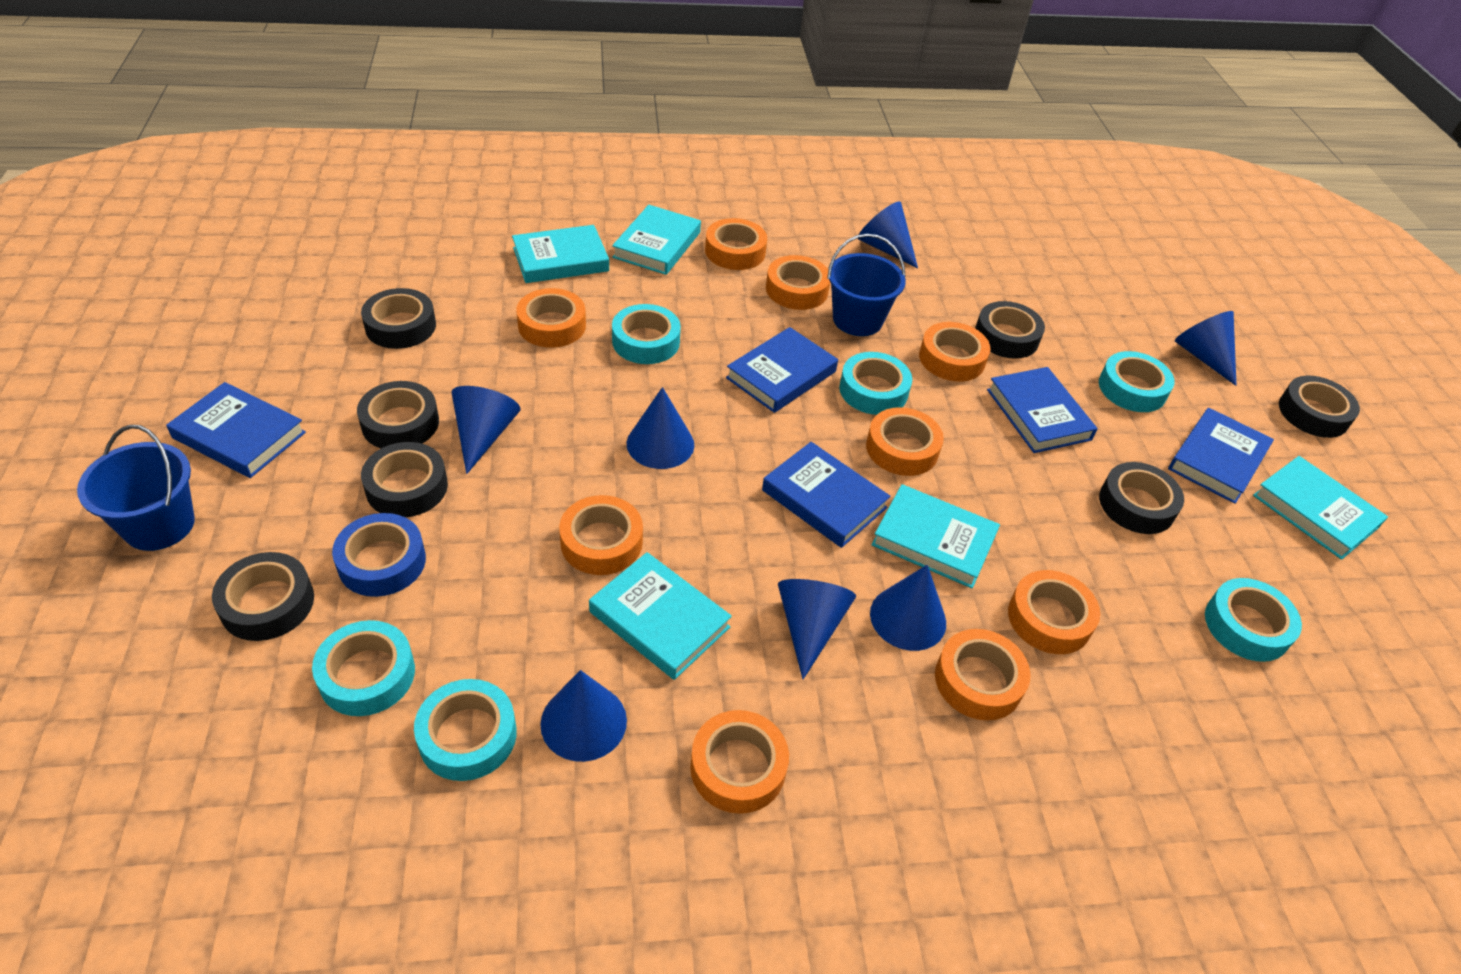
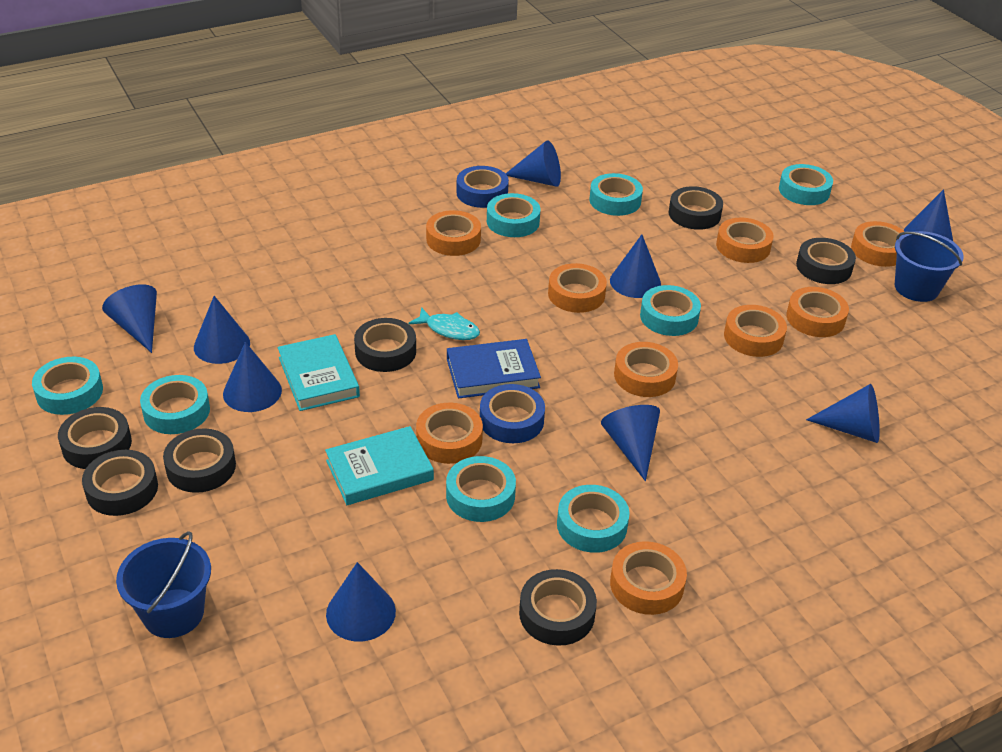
blue book: 5 -> 1
blue cone: 7 -> 9
blue tape: 1 -> 2
turquoise book: 5 -> 2
turquoise fish: 0 -> 1
turquoise tape: 6 -> 8

